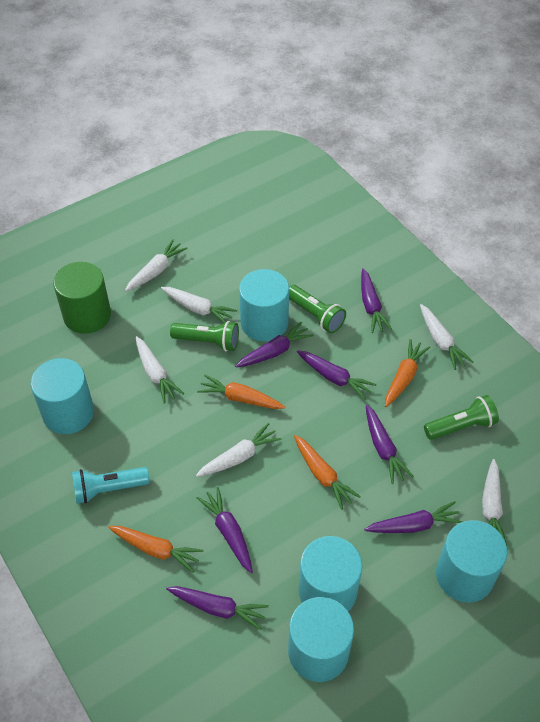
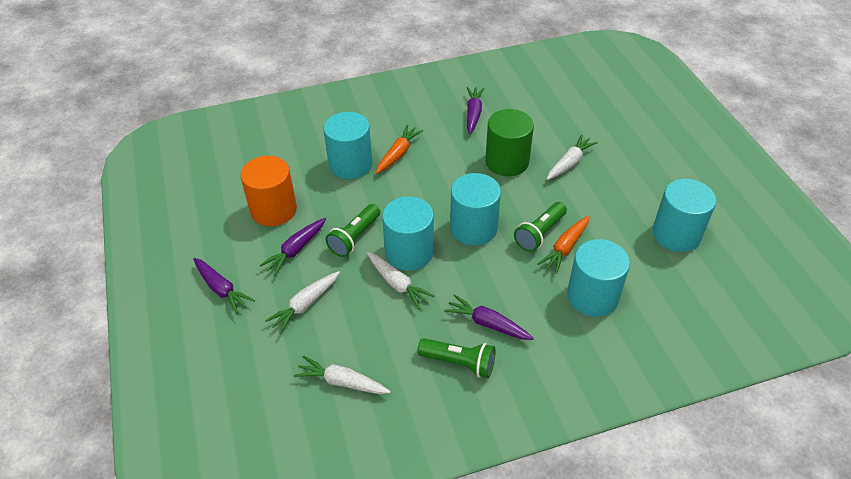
orange carrot: 4 -> 2
orange cylinder: 0 -> 1
purple carrot: 7 -> 4
turquoise flashlight: 1 -> 0
white carrot: 6 -> 4

